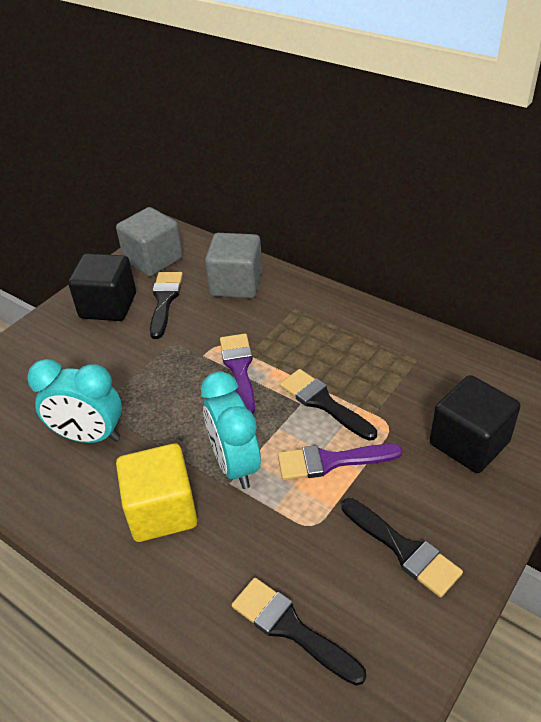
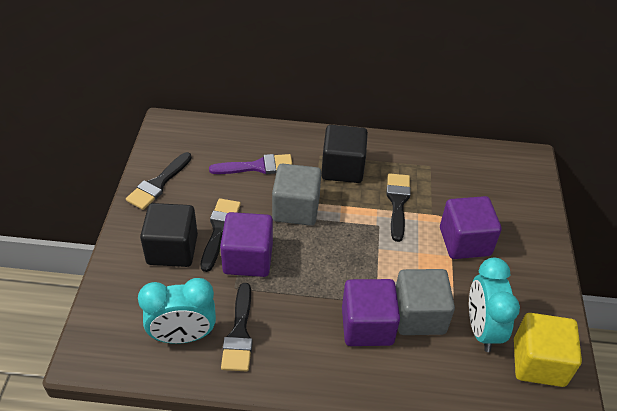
purple brush: 2 -> 1
purple cube: 0 -> 3

